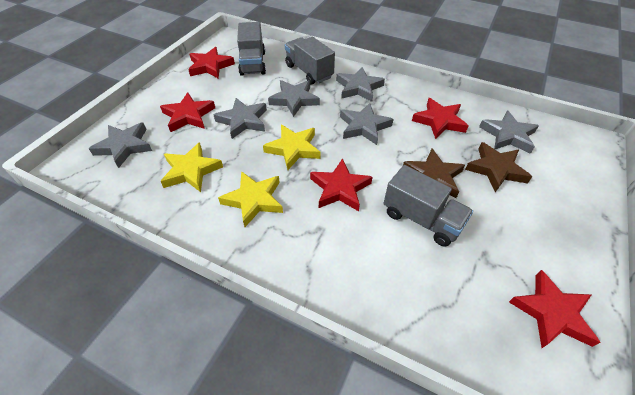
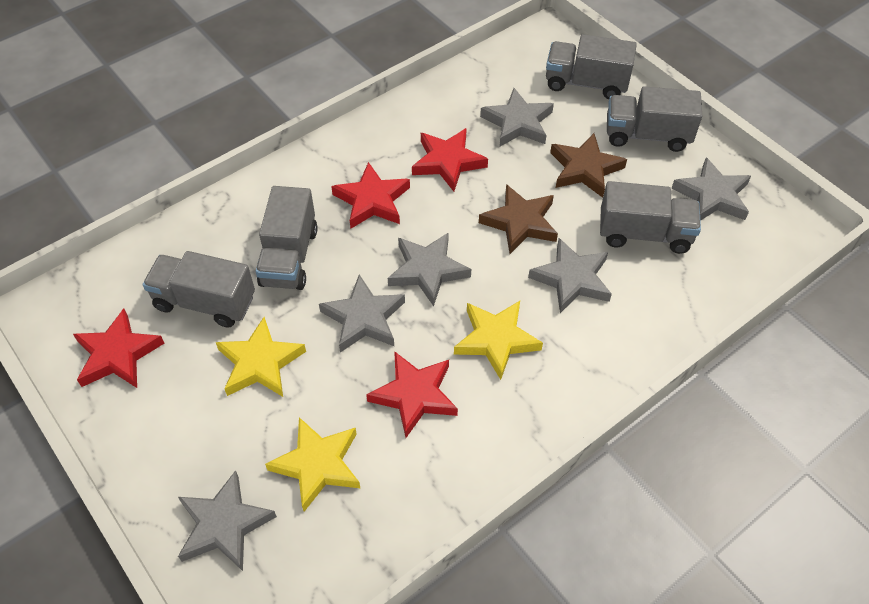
grey truck: 3 -> 5
red star: 5 -> 4

